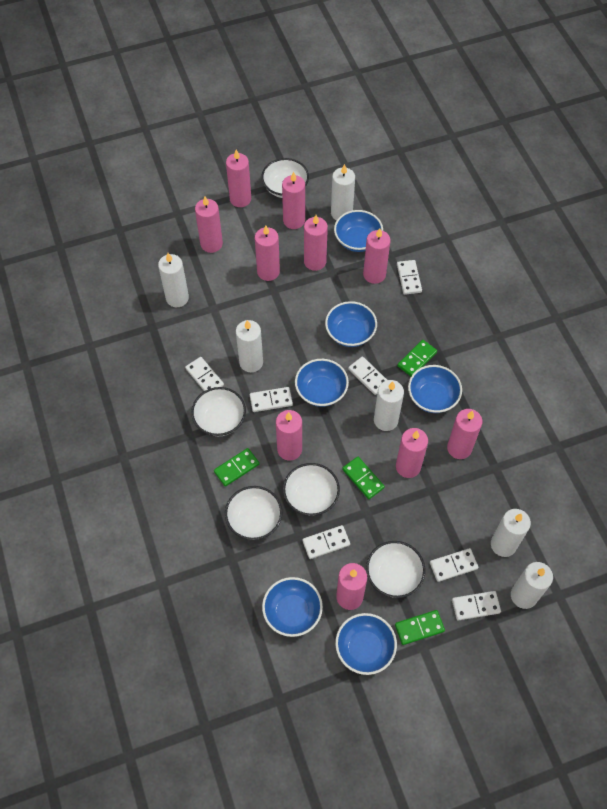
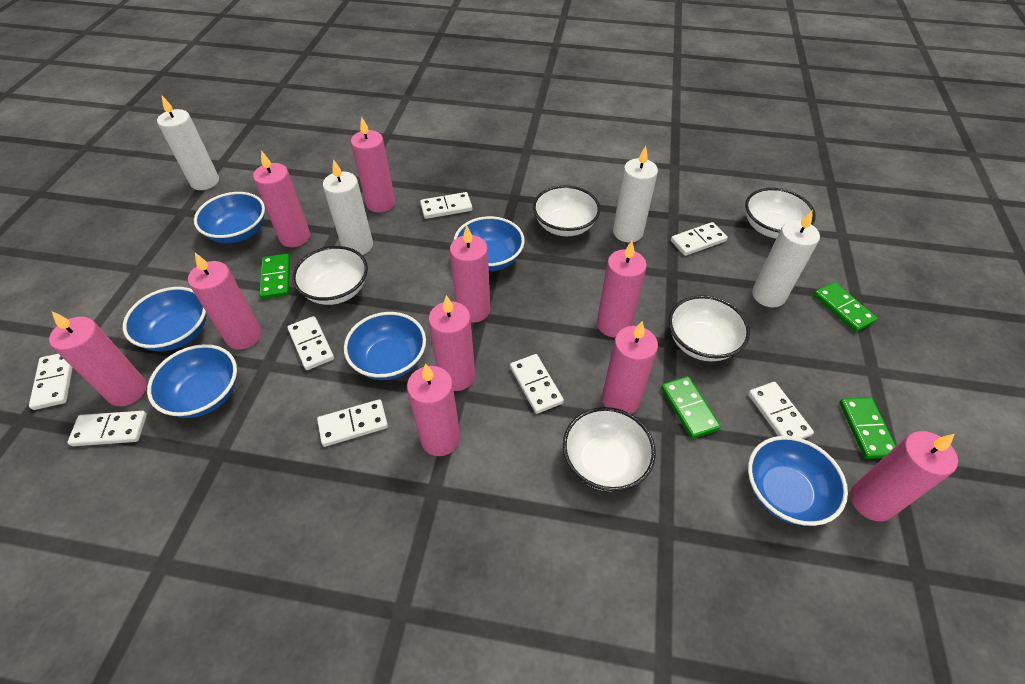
white candle: 6 -> 4
white domino: 7 -> 8

